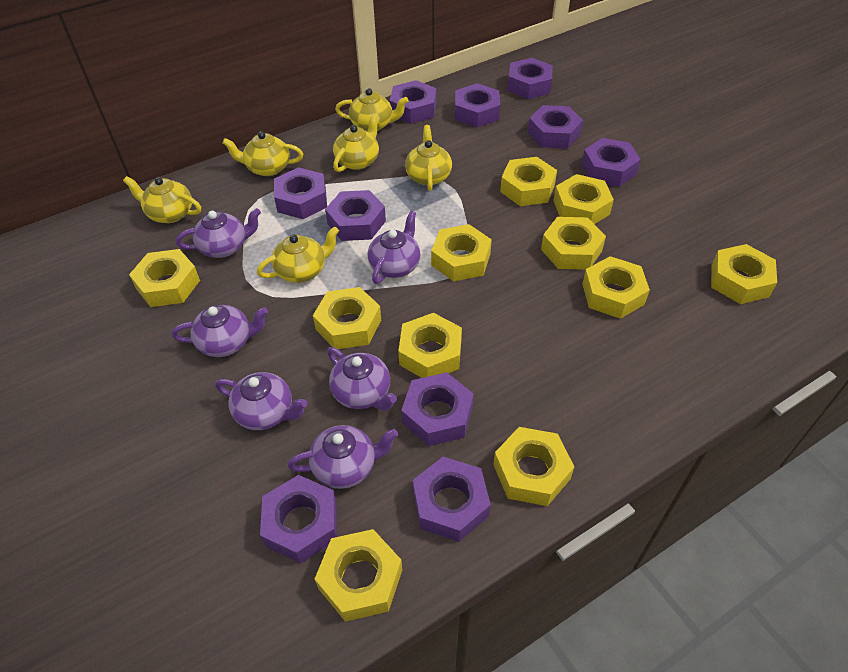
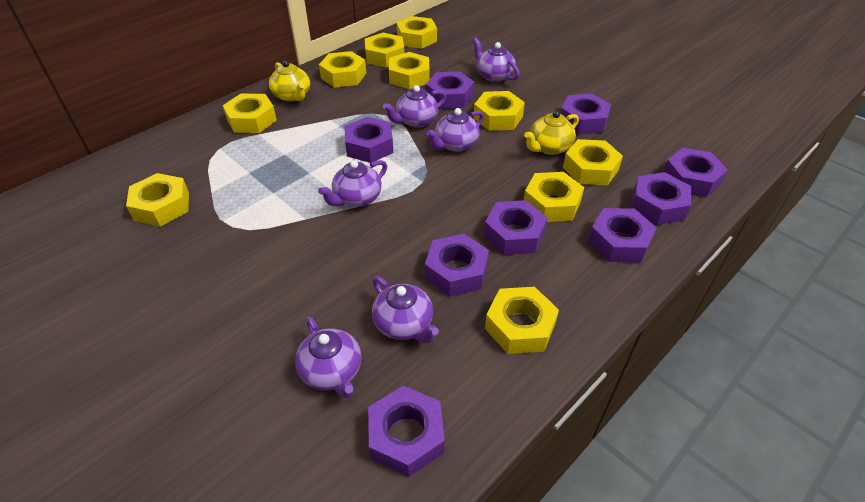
purple nut: 10 -> 9
yellow nut: 11 -> 10
yellow teapot: 6 -> 2

